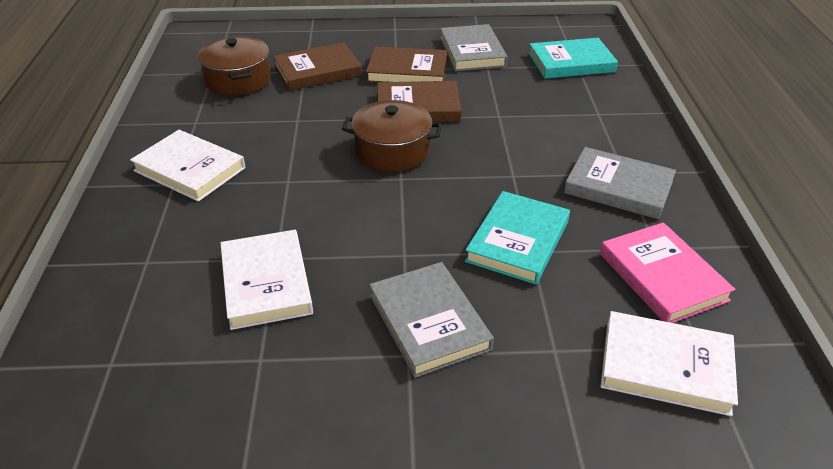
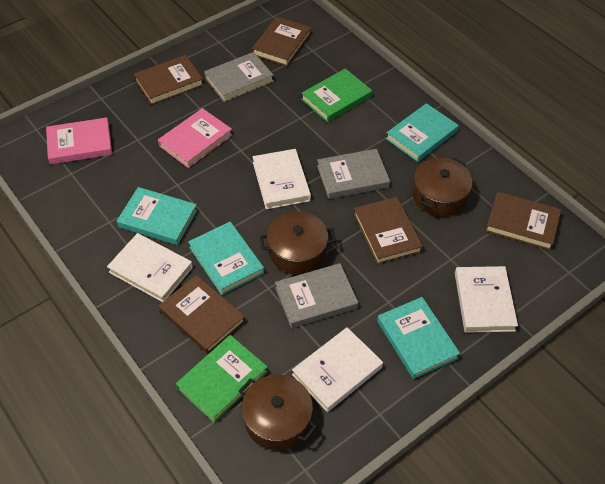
brown book: 3 -> 5
brown pot: 2 -> 3
green book: 0 -> 2
pink book: 1 -> 2
turquoise book: 2 -> 4
white book: 3 -> 4

